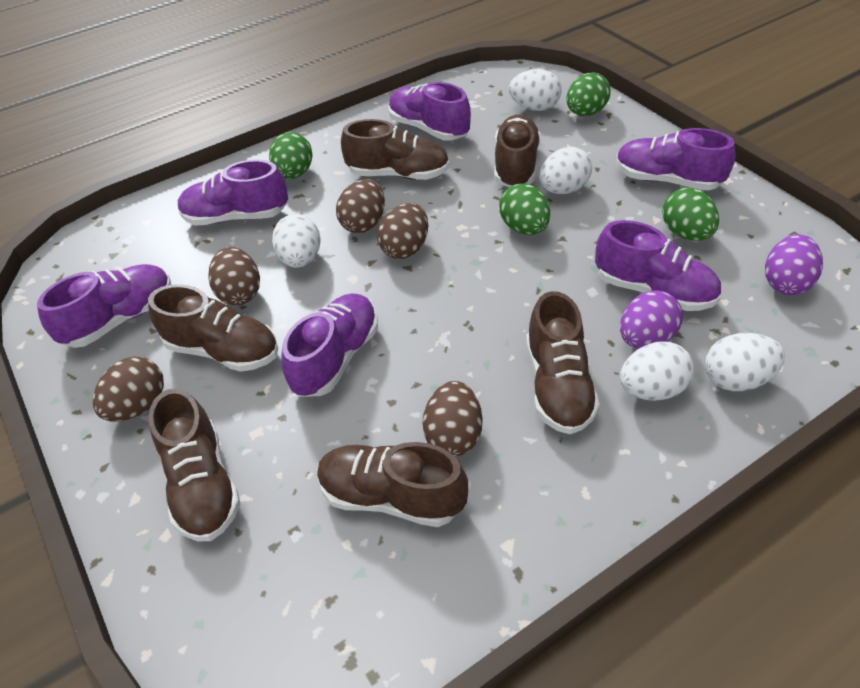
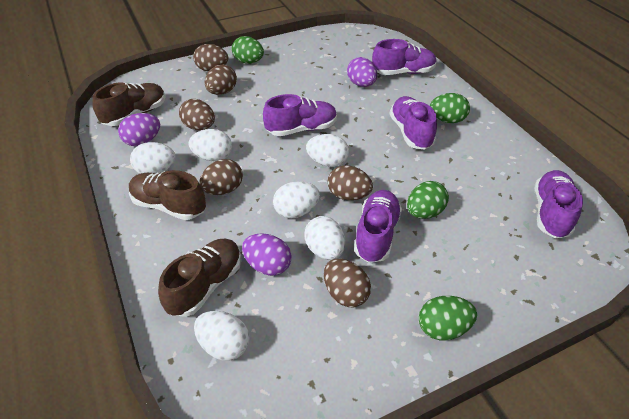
brown egg: 5 -> 6
brown shoe: 6 -> 3
purple egg: 2 -> 3
purple shoe: 6 -> 5
white egg: 5 -> 6

